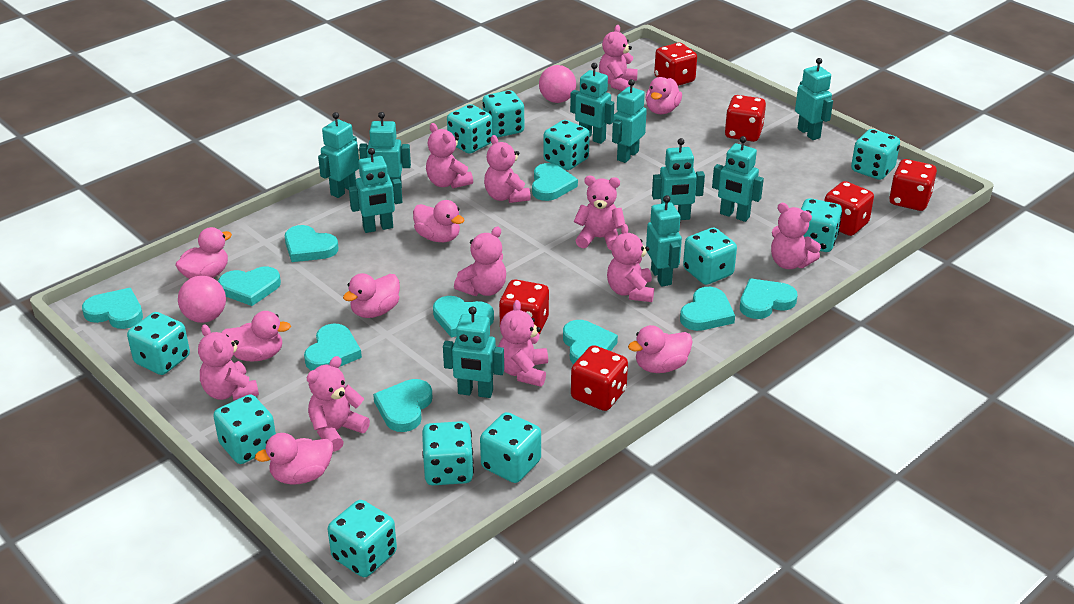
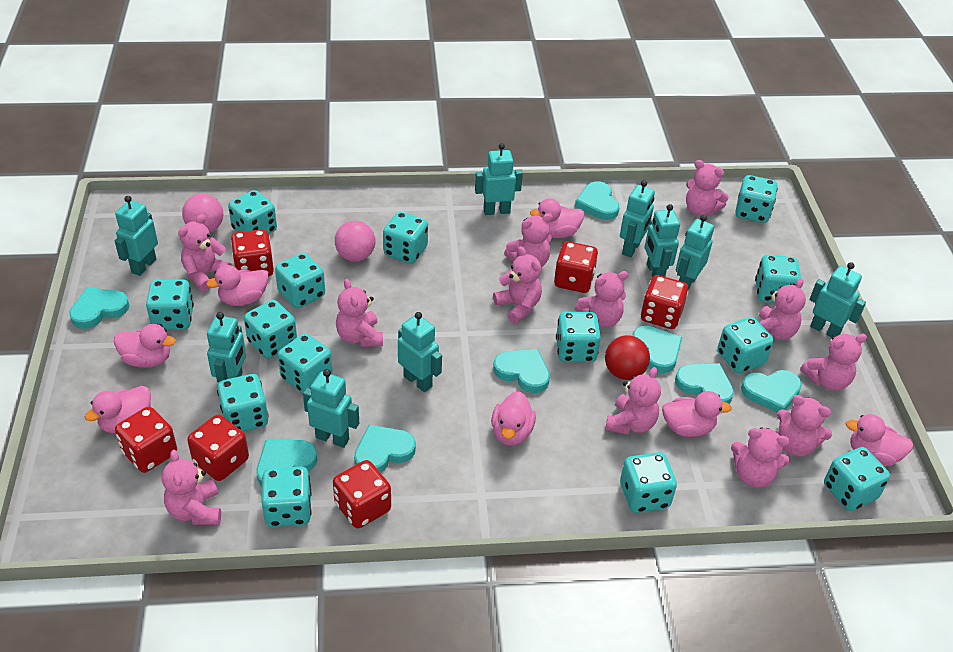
pink teddy bear: 10 -> 12
red ball: 0 -> 1
turquoise dice: 11 -> 14
turquoise heart: 10 -> 8
turquoise robot: 10 -> 9

